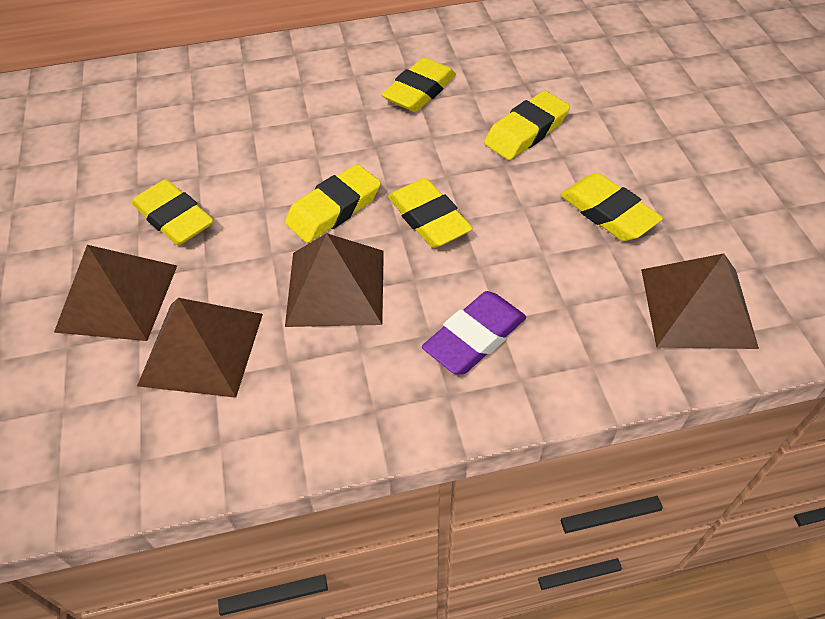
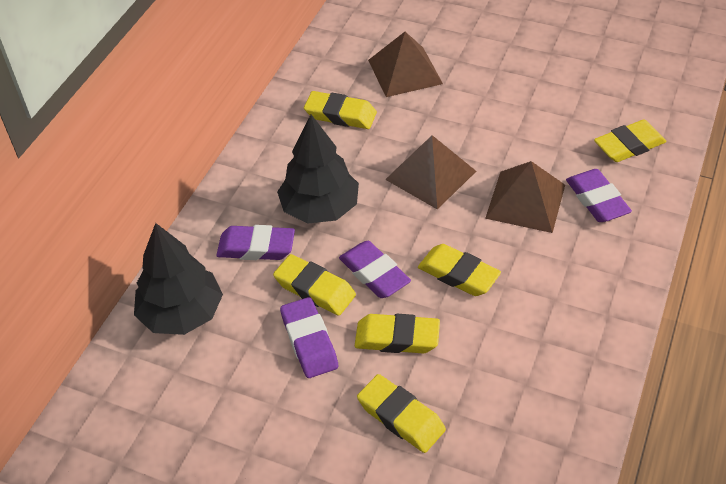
black tree: 0 -> 2
brown pyramid: 4 -> 3
purple eraser: 1 -> 4

